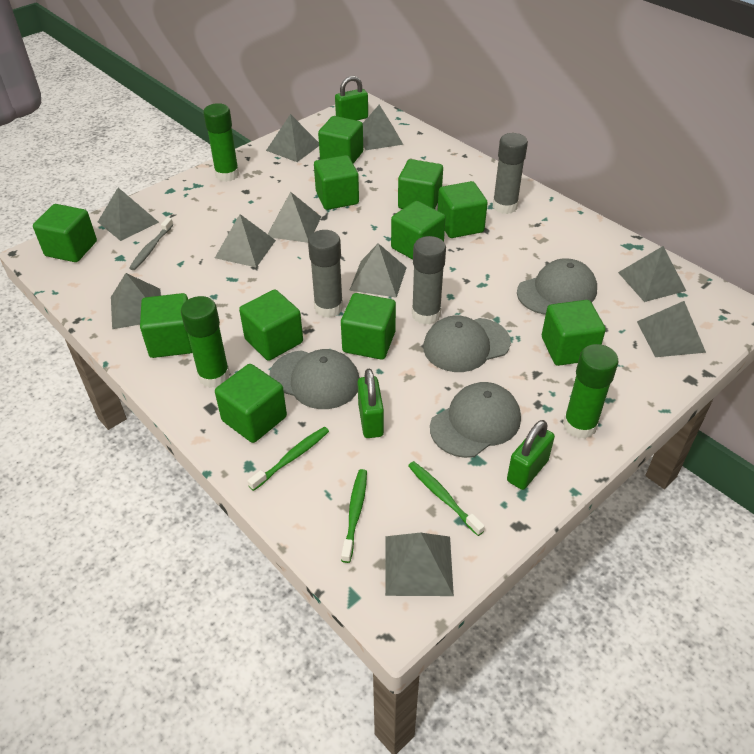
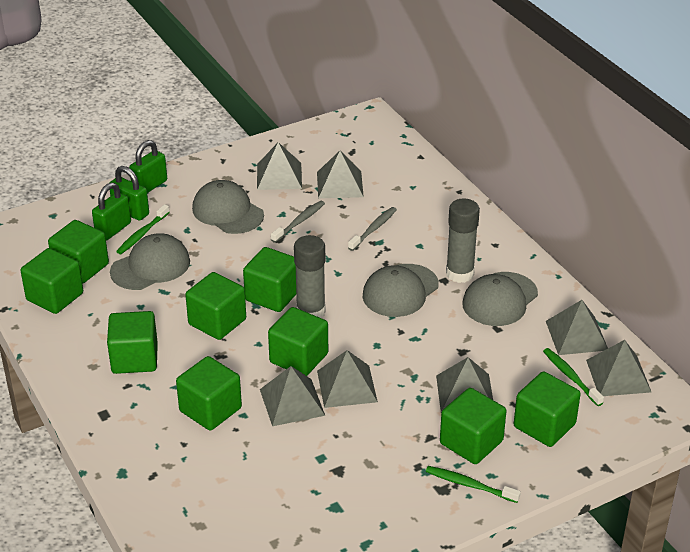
green cube: 11 -> 9
green glue stick: 3 -> 0
grey glue stick: 3 -> 2
grey pyramid: 10 -> 7
grey toothbrush: 1 -> 2

